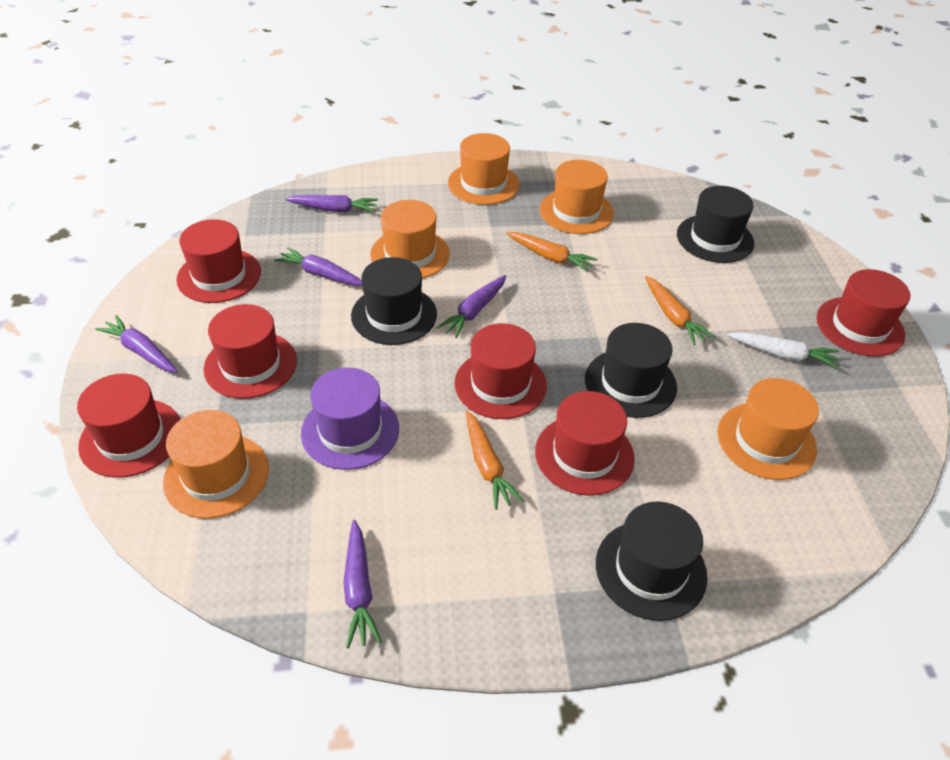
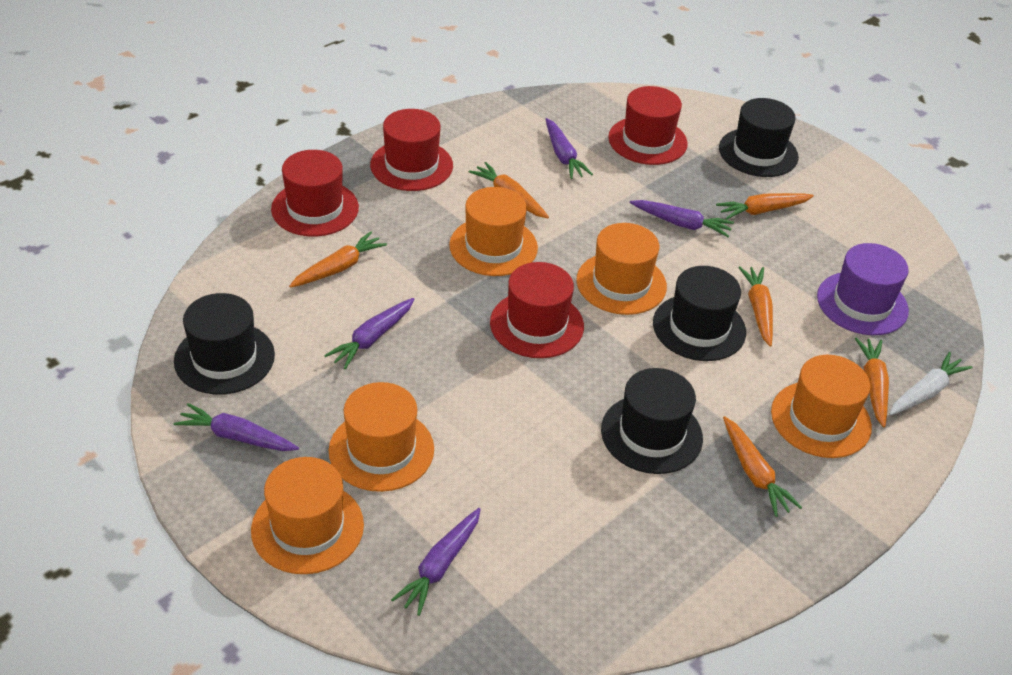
orange carrot: 3 -> 6
red hat: 6 -> 4

